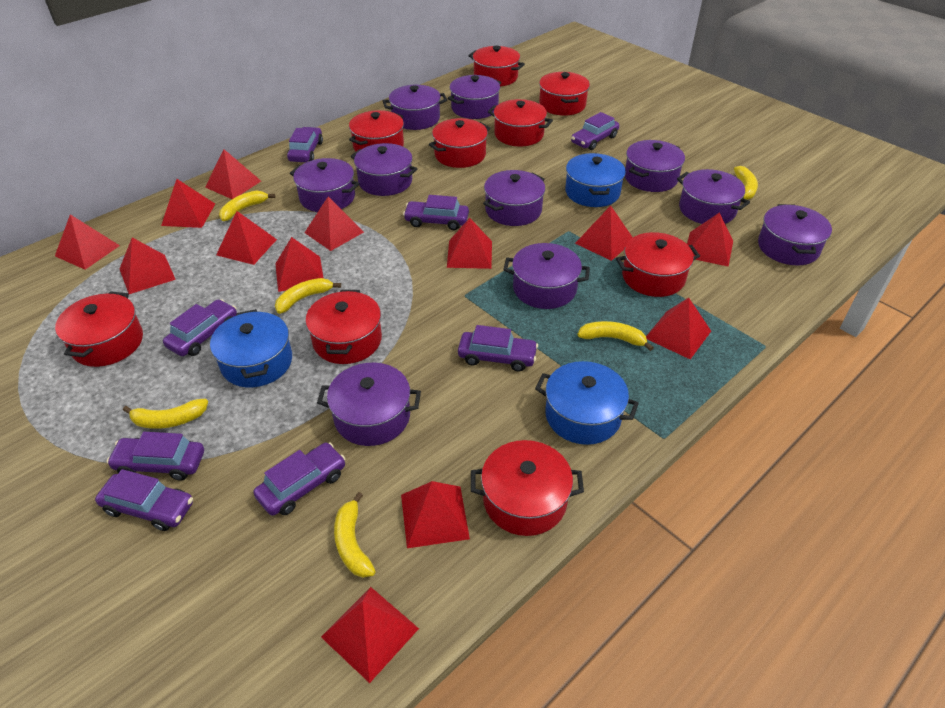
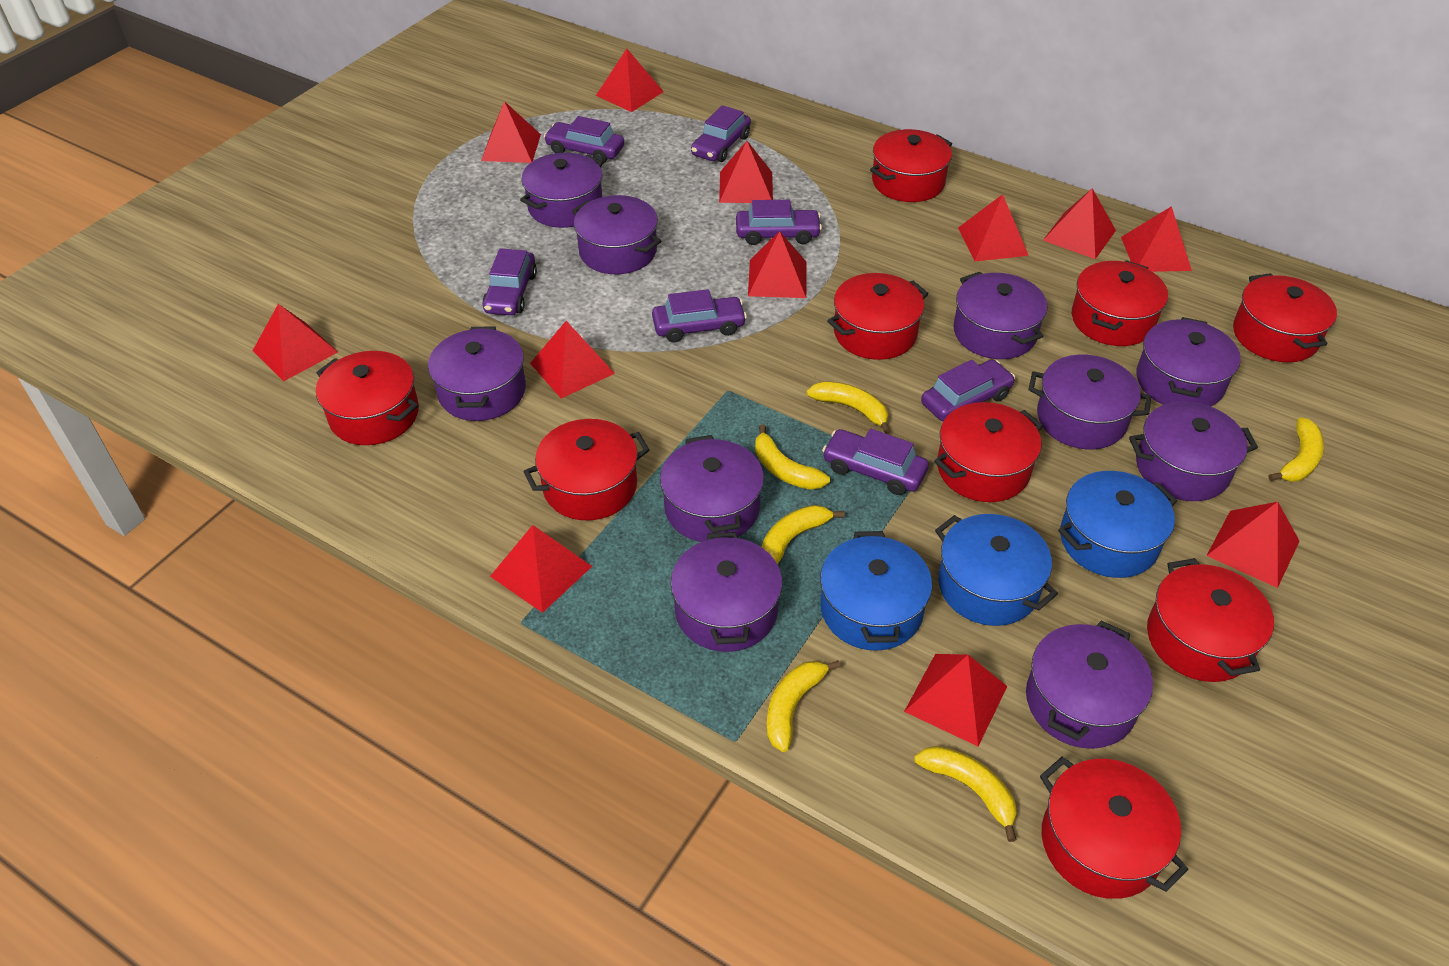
purple car: 8 -> 7
red pyramid: 13 -> 12

